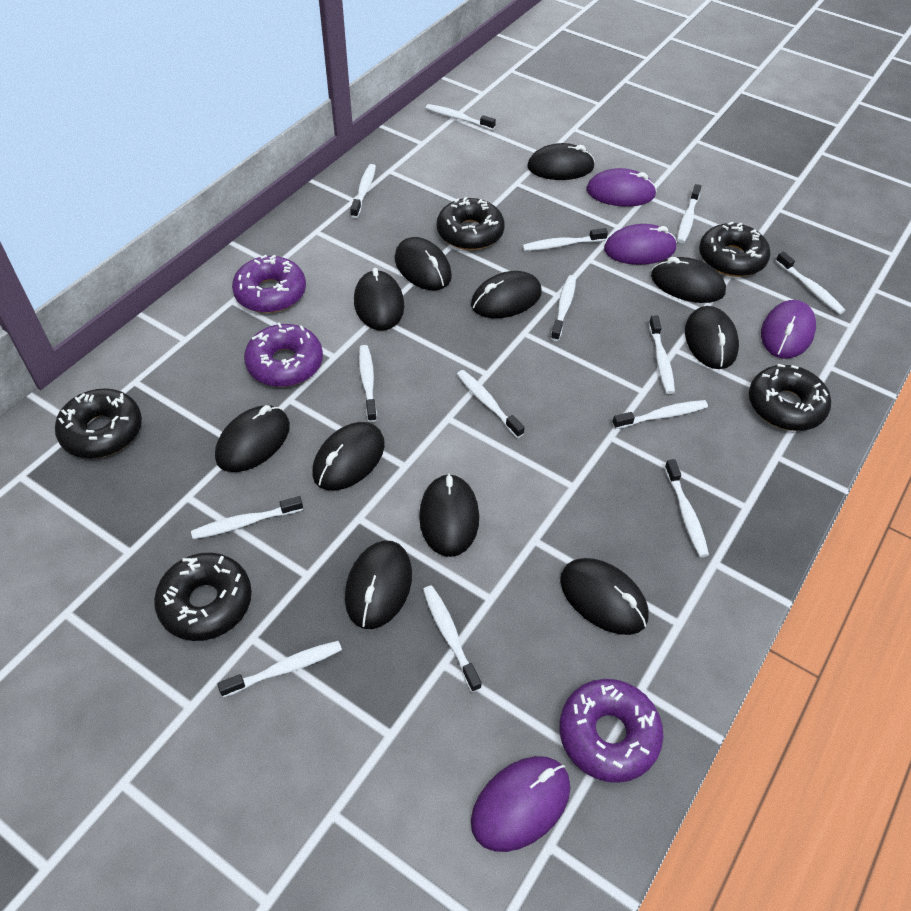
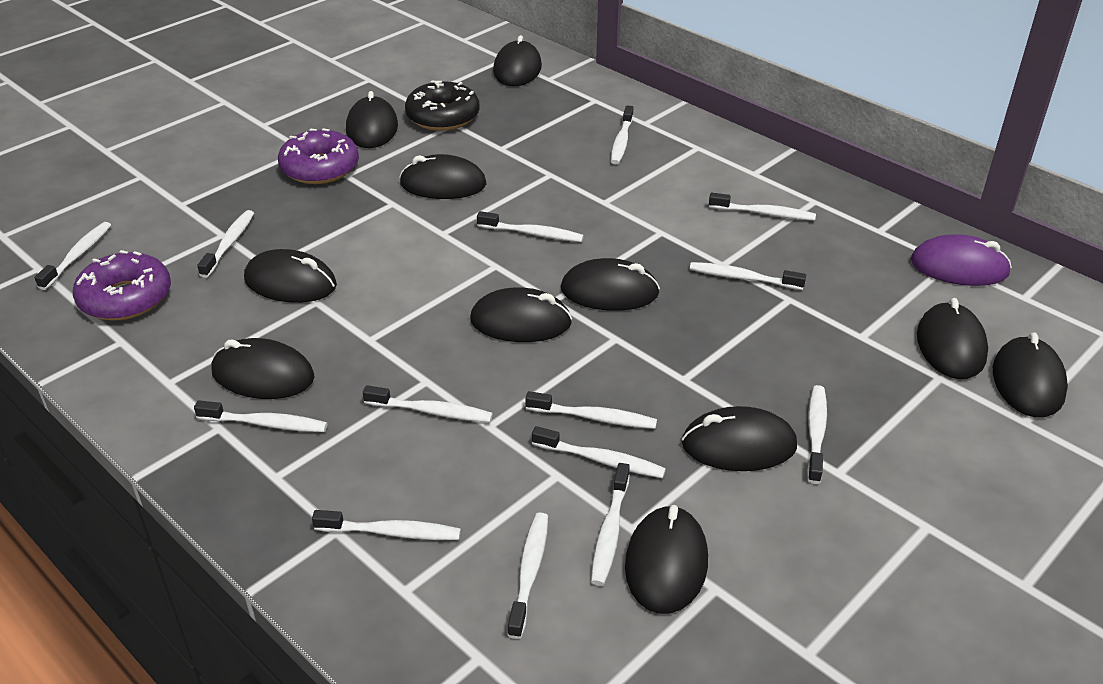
black donut: 5 -> 1
purple donut: 3 -> 2
purple mouse: 4 -> 1

